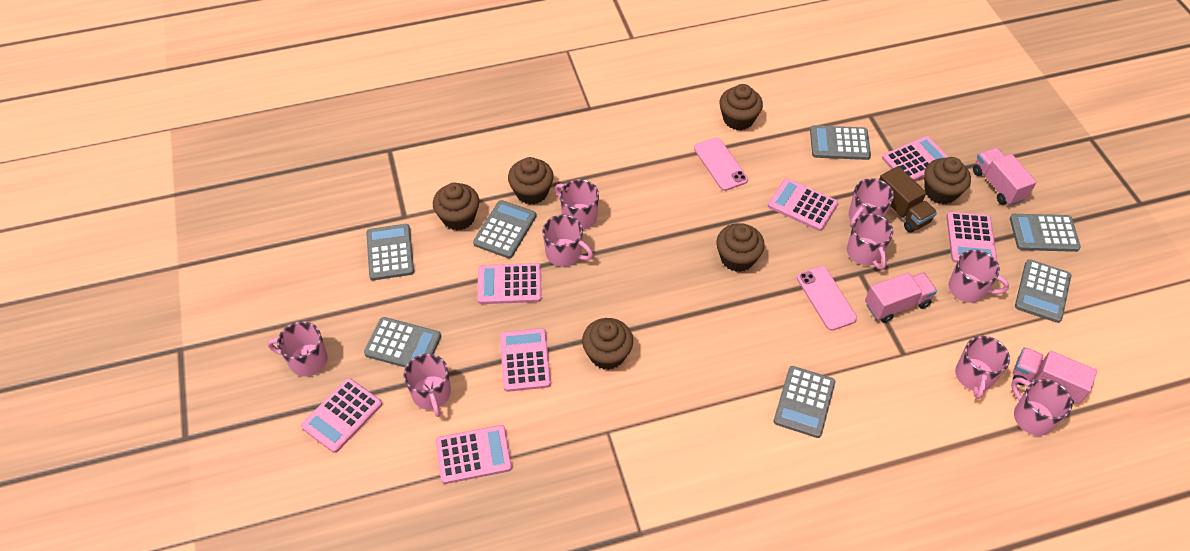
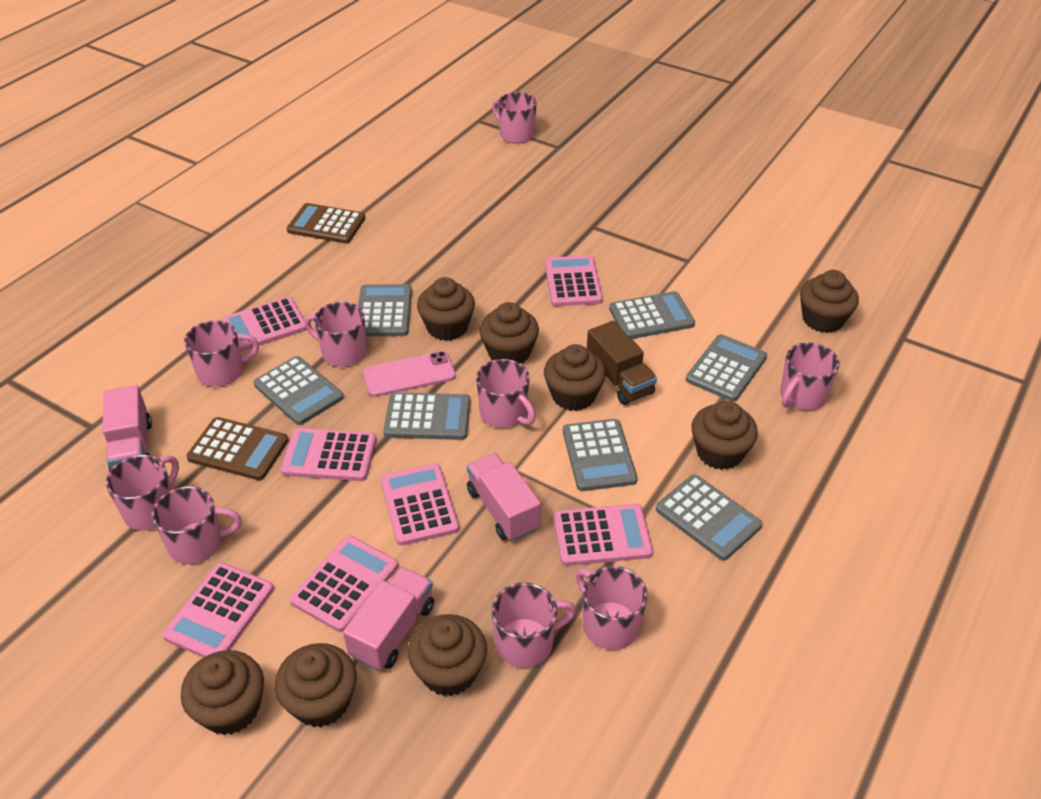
brown calculator: 0 -> 2
brown cupcake: 6 -> 8
pink phone: 2 -> 1

